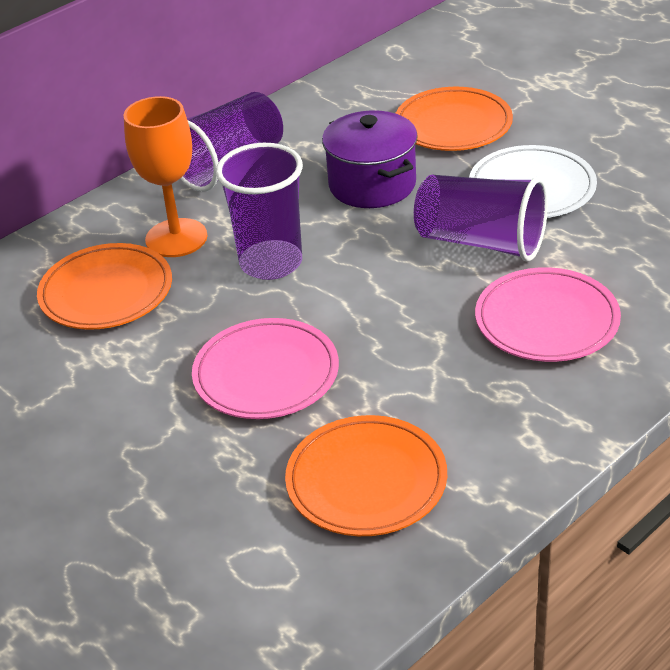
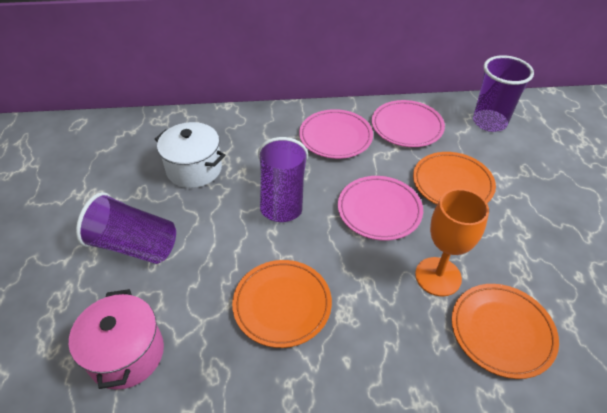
pink plate: 2 -> 3
pink pot: 0 -> 1
purple pot: 1 -> 0
white plate: 1 -> 0
white pot: 0 -> 1

